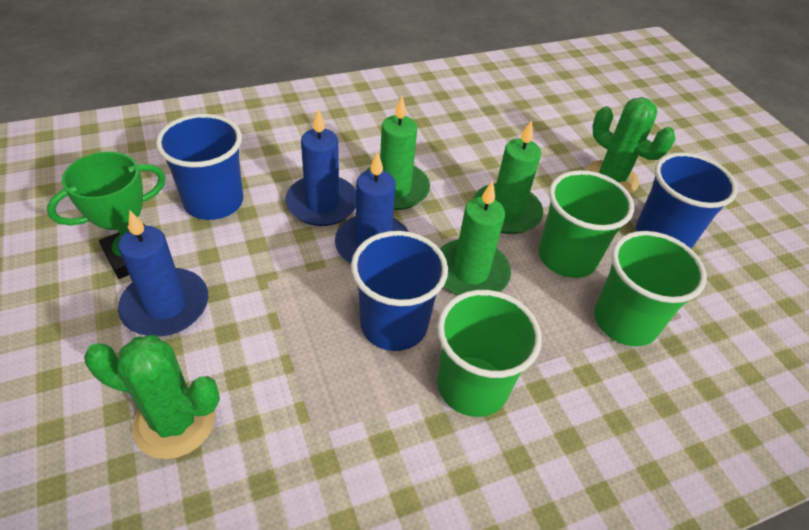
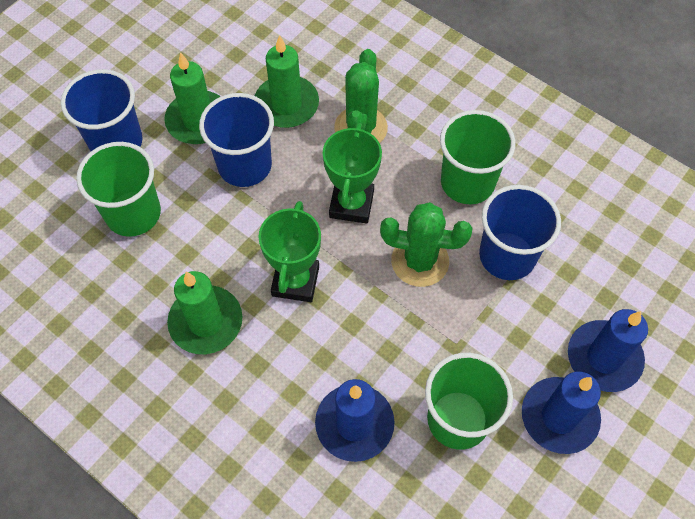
green trophy: 1 -> 2

